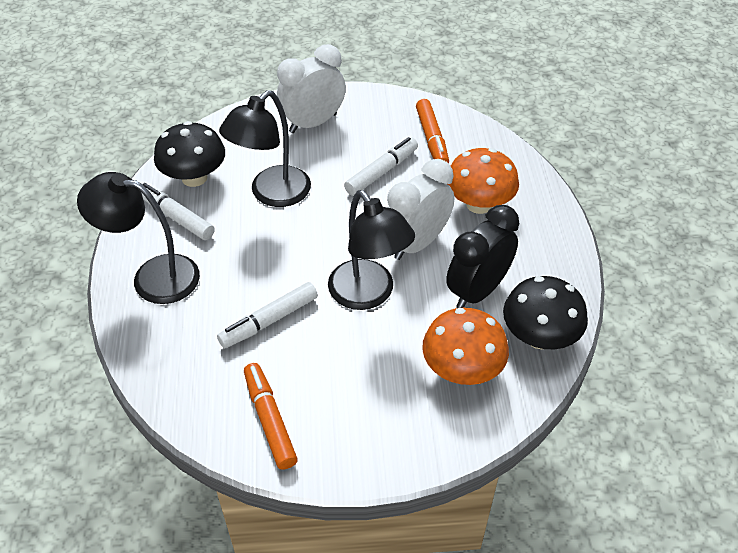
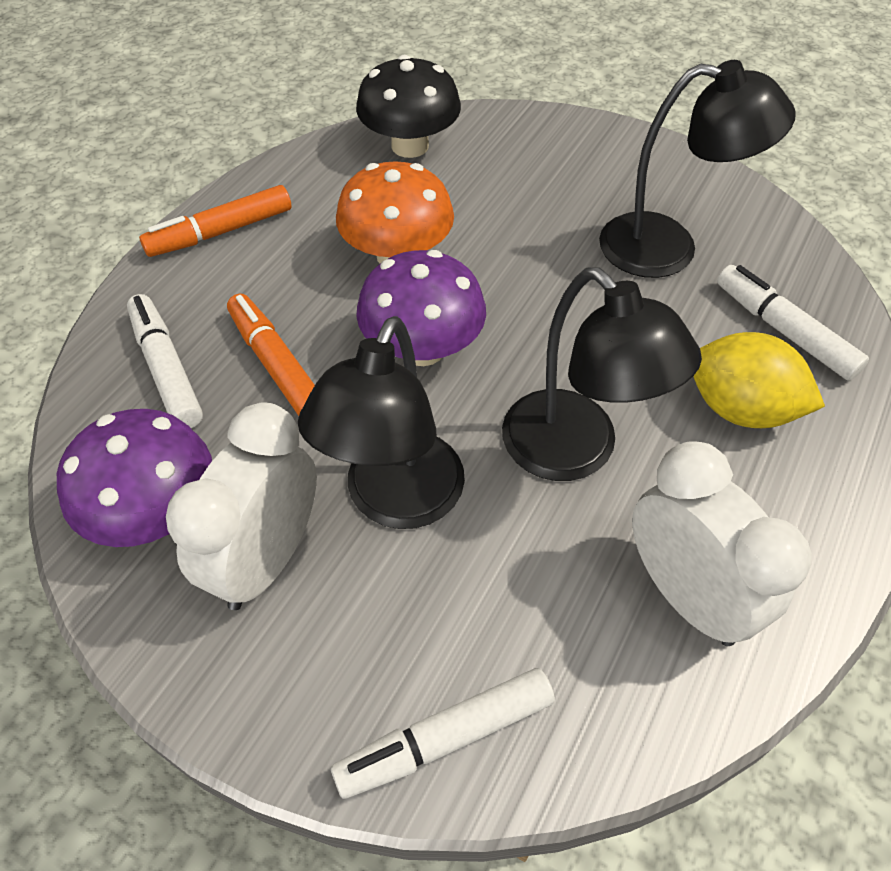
black clock: 1 -> 0
black mushroom: 2 -> 1
orange mushroom: 2 -> 1
purple mushroom: 0 -> 2
yellow lemon: 0 -> 1

